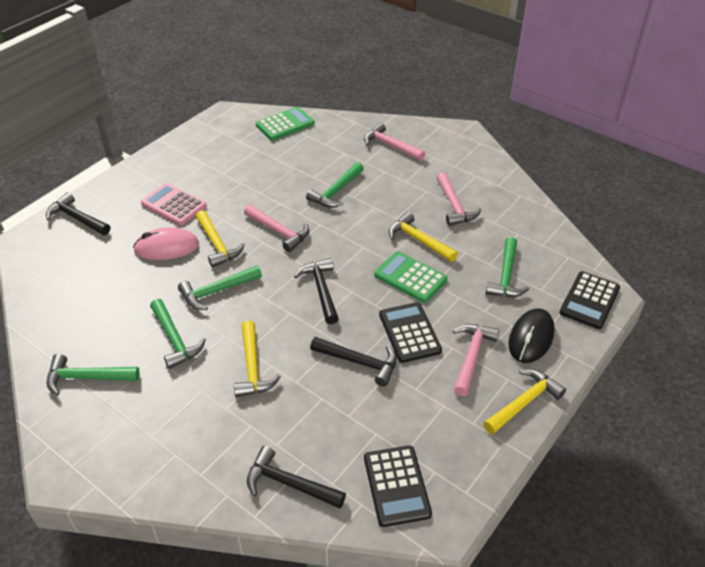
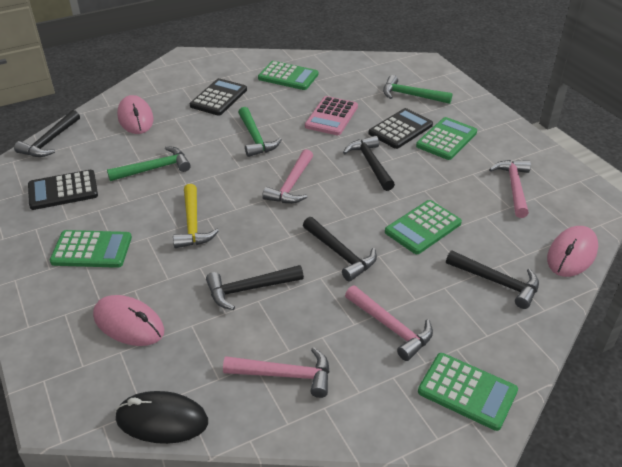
black hammer: 4 -> 5
green calculator: 2 -> 5
green hammer: 5 -> 3
pink mouse: 1 -> 3
yellow hammer: 4 -> 1

